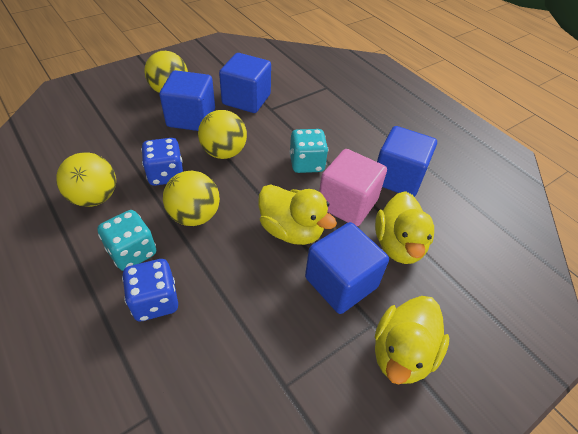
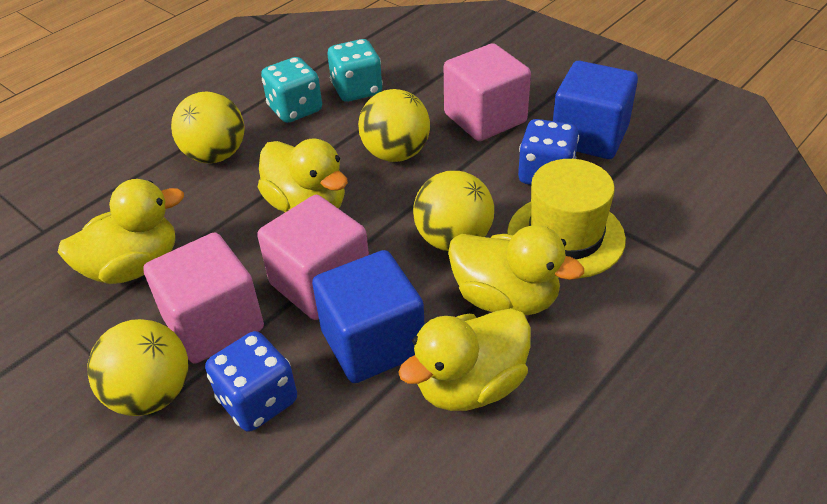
blue cube: 4 -> 2
pink cube: 1 -> 3
yellow duck: 3 -> 4
yellow hat: 0 -> 1

